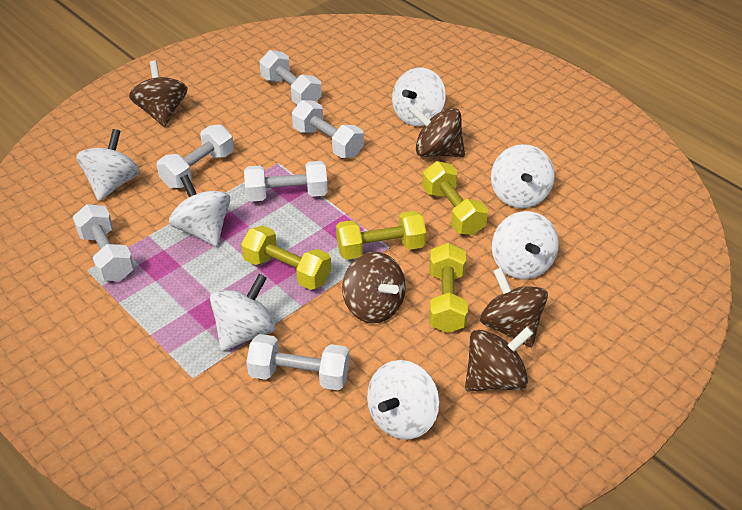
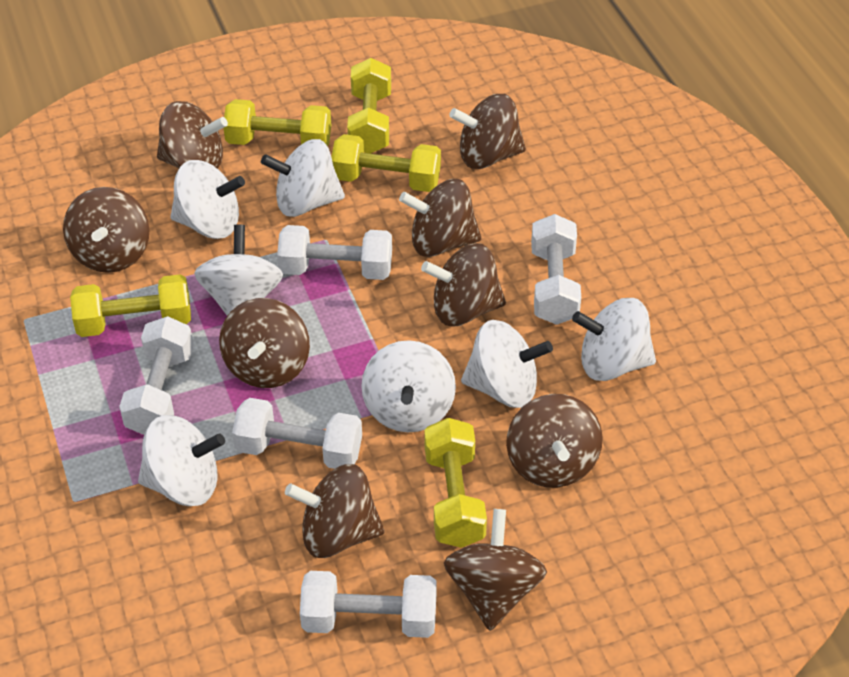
brown spinning top: 5 -> 9
white dumbbell: 6 -> 5
yellow dumbbell: 4 -> 5

